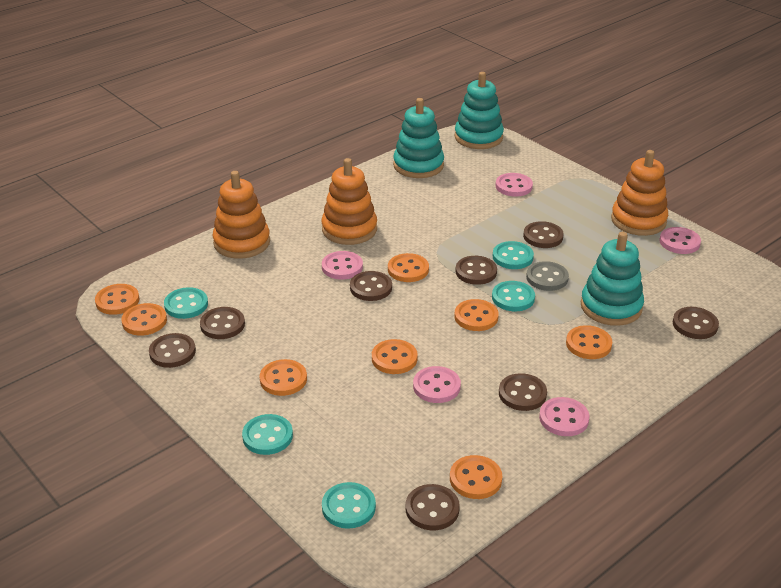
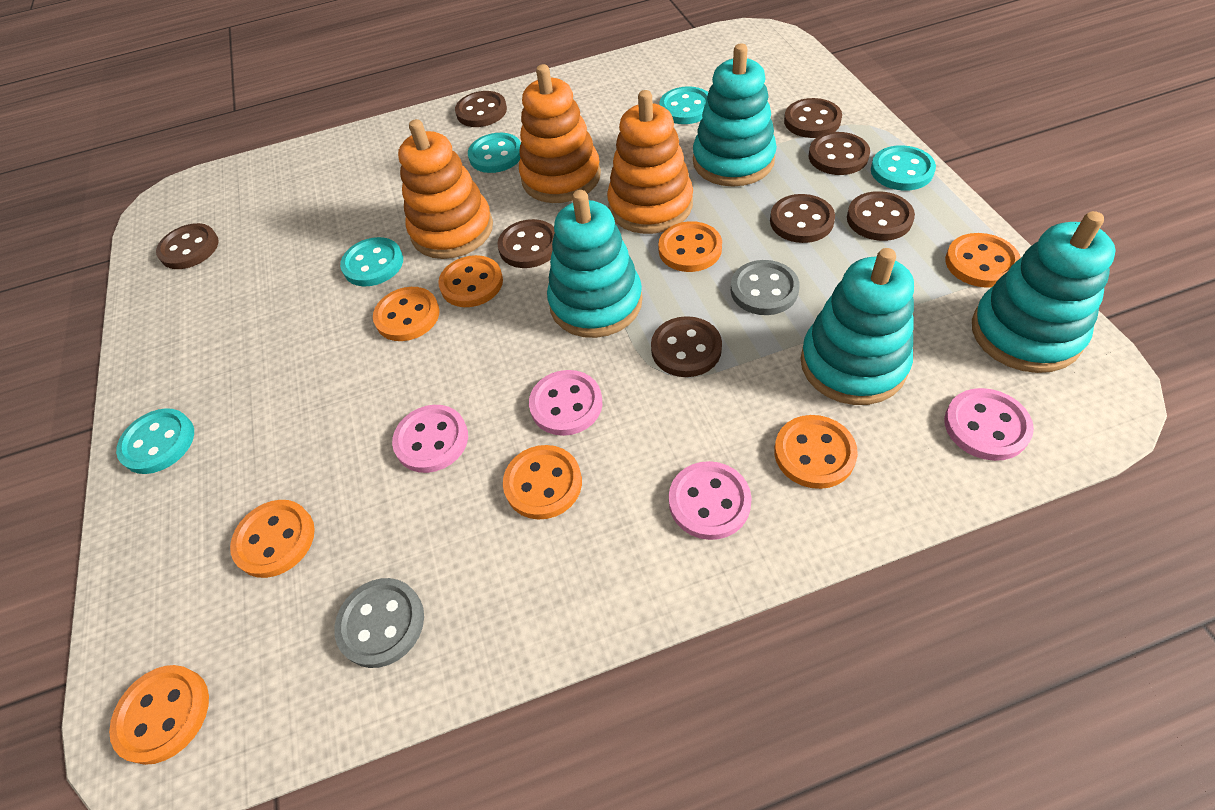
grey button: 1 -> 2
pink button: 5 -> 4
turquoise stacking toy: 3 -> 4

